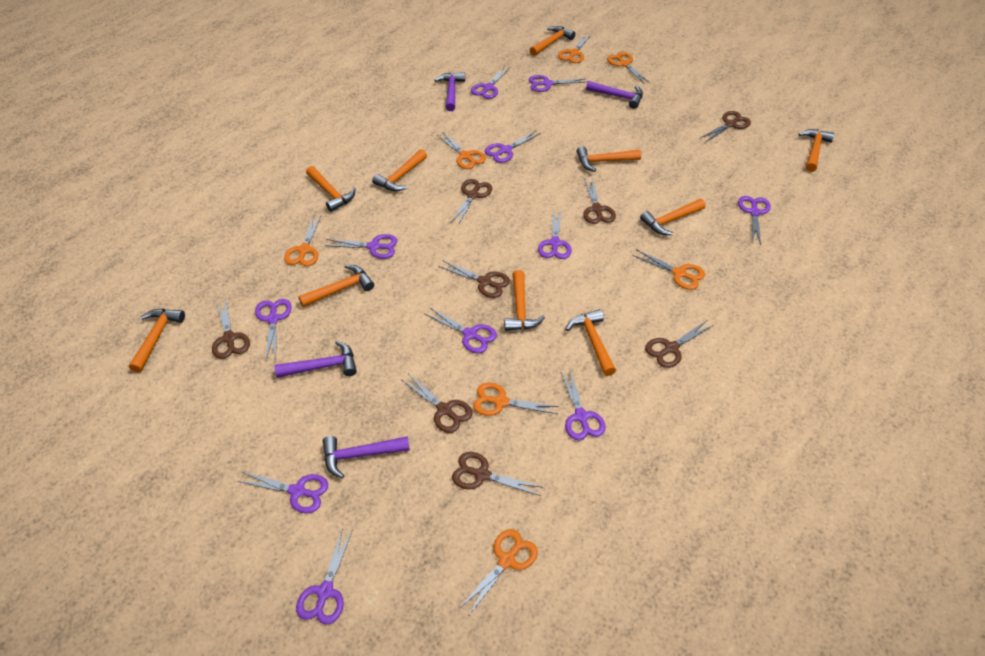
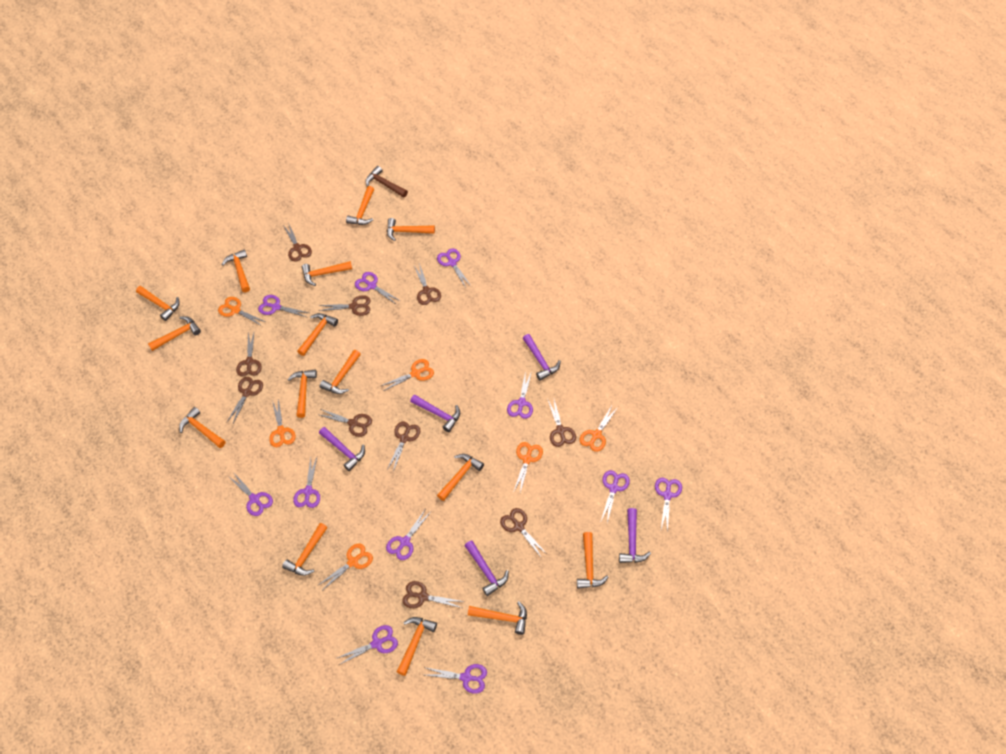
brown hammer: 0 -> 1
brown scissors: 8 -> 10
orange hammer: 10 -> 15
orange scissors: 7 -> 6
purple hammer: 4 -> 5

